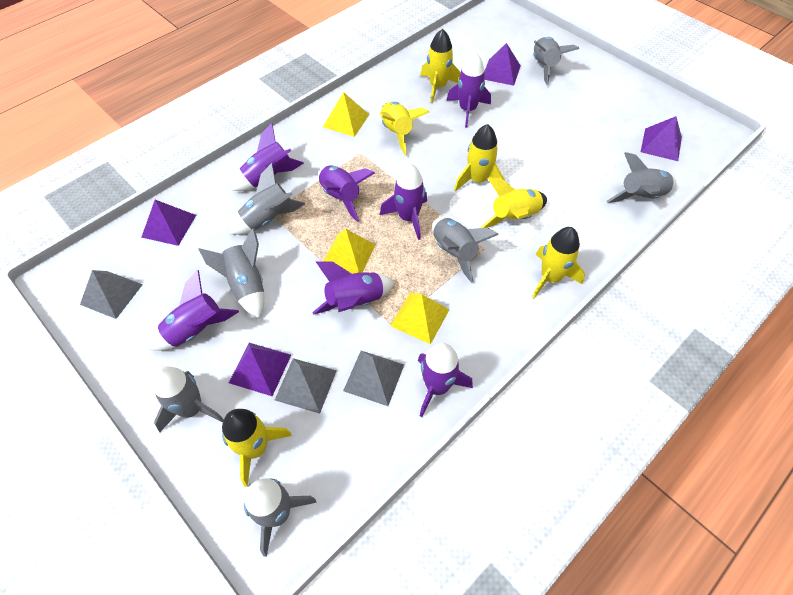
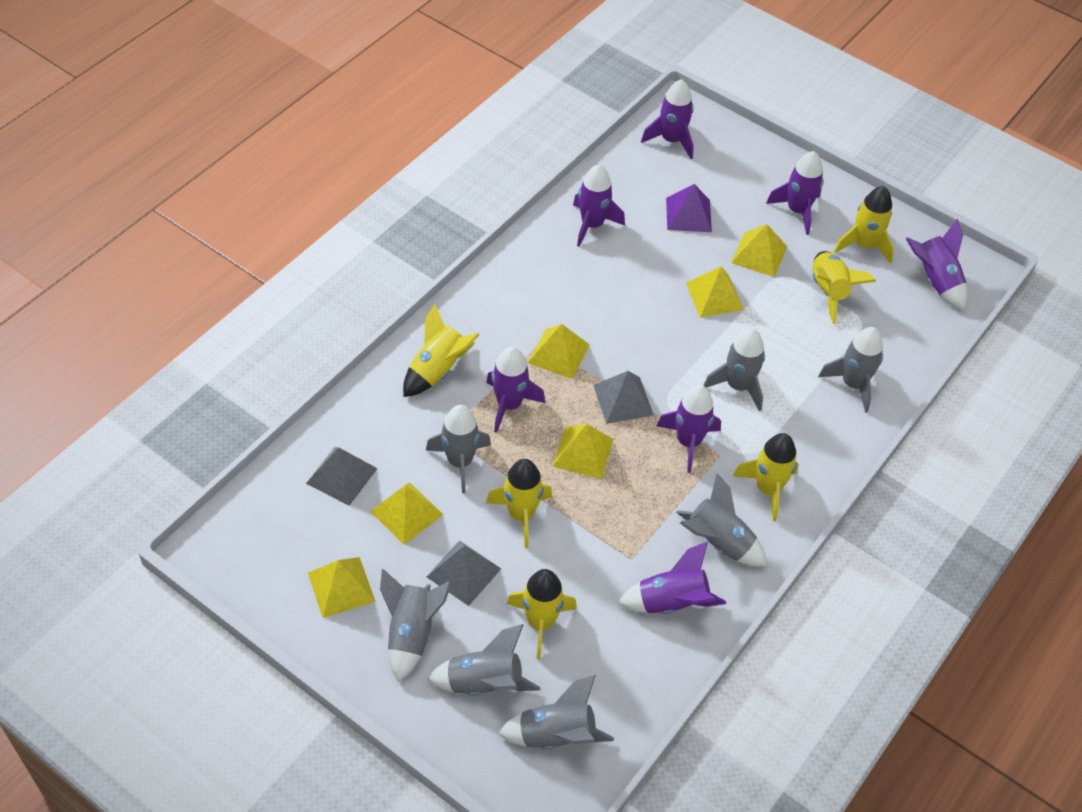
purple pyramid: 4 -> 1
yellow pyramid: 3 -> 6

